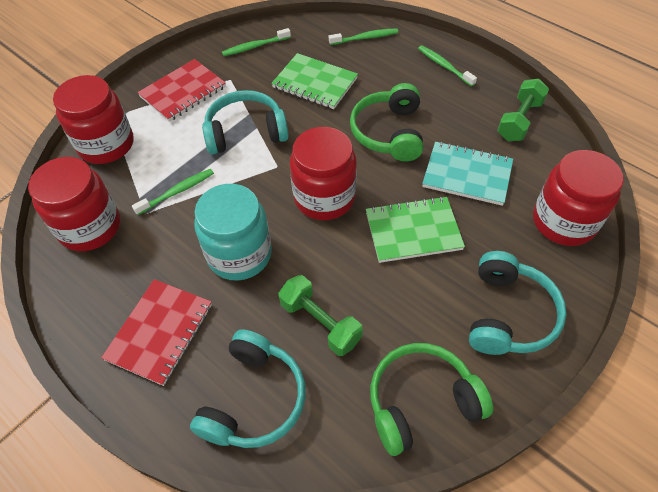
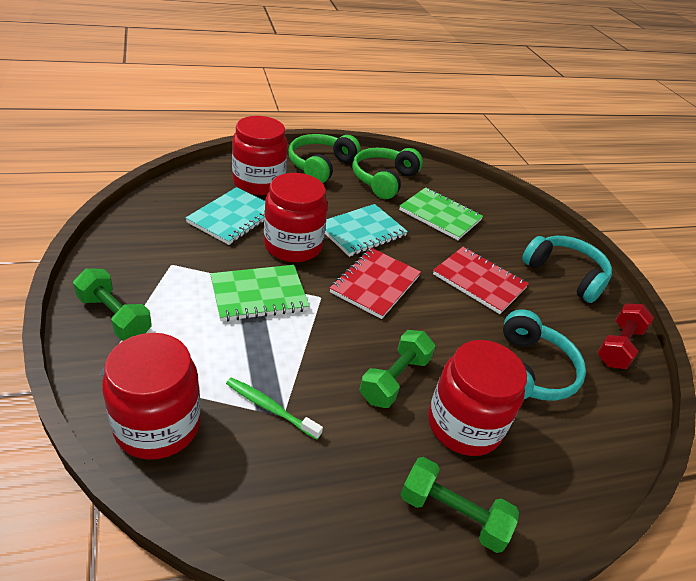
green dumbbell: 2 -> 3
green toothbrush: 4 -> 1
red dumbbell: 0 -> 1
turquoise headphones: 3 -> 2
turquoise jar: 1 -> 0
turquoise notebook: 1 -> 2

